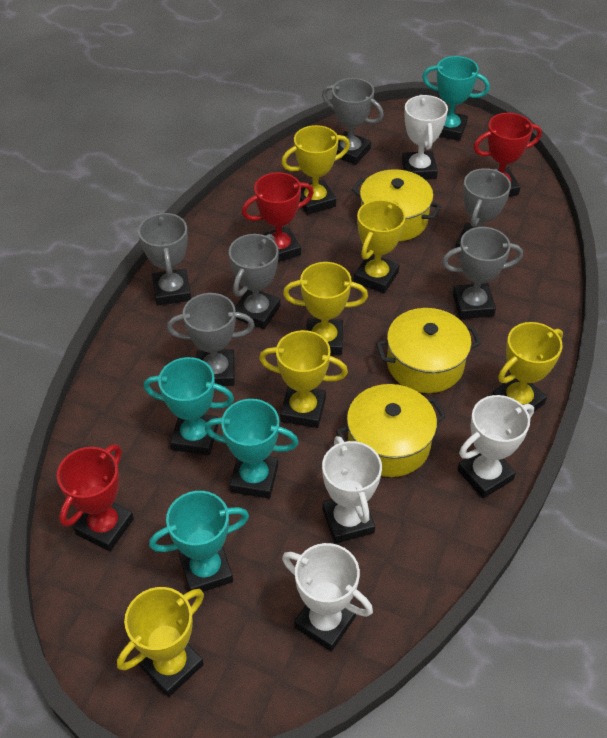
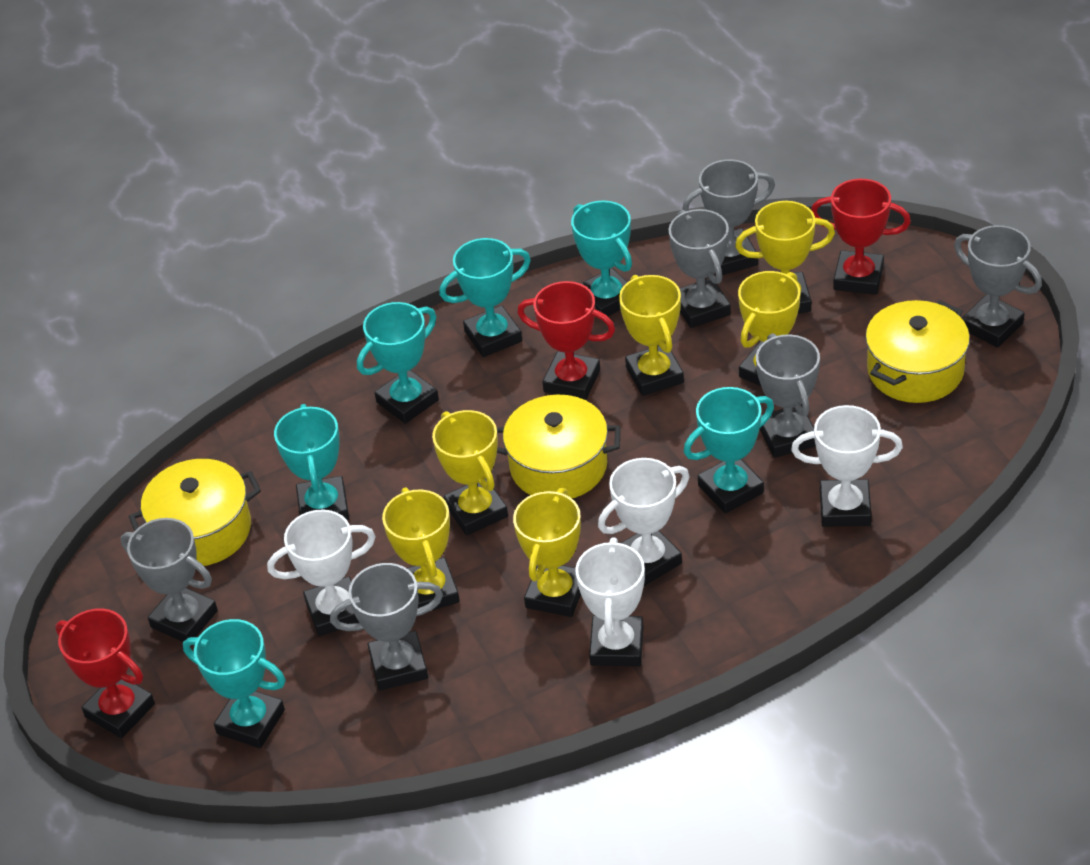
turquoise trophy: 4 -> 6

